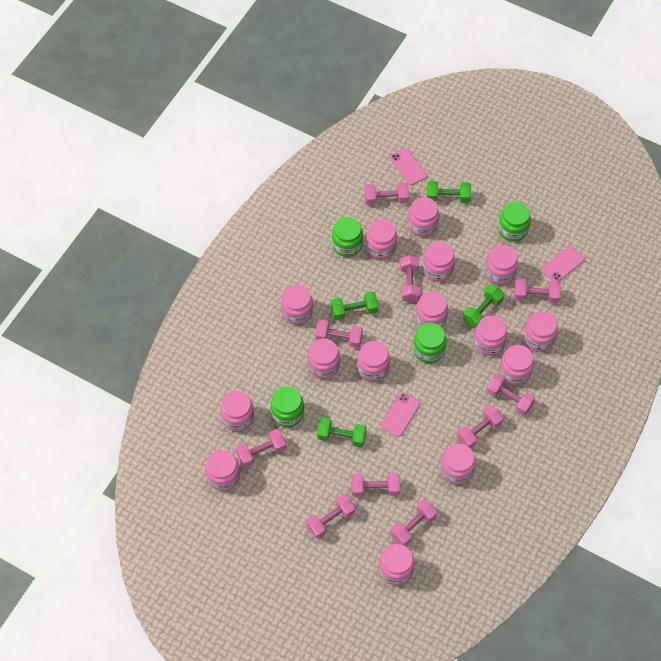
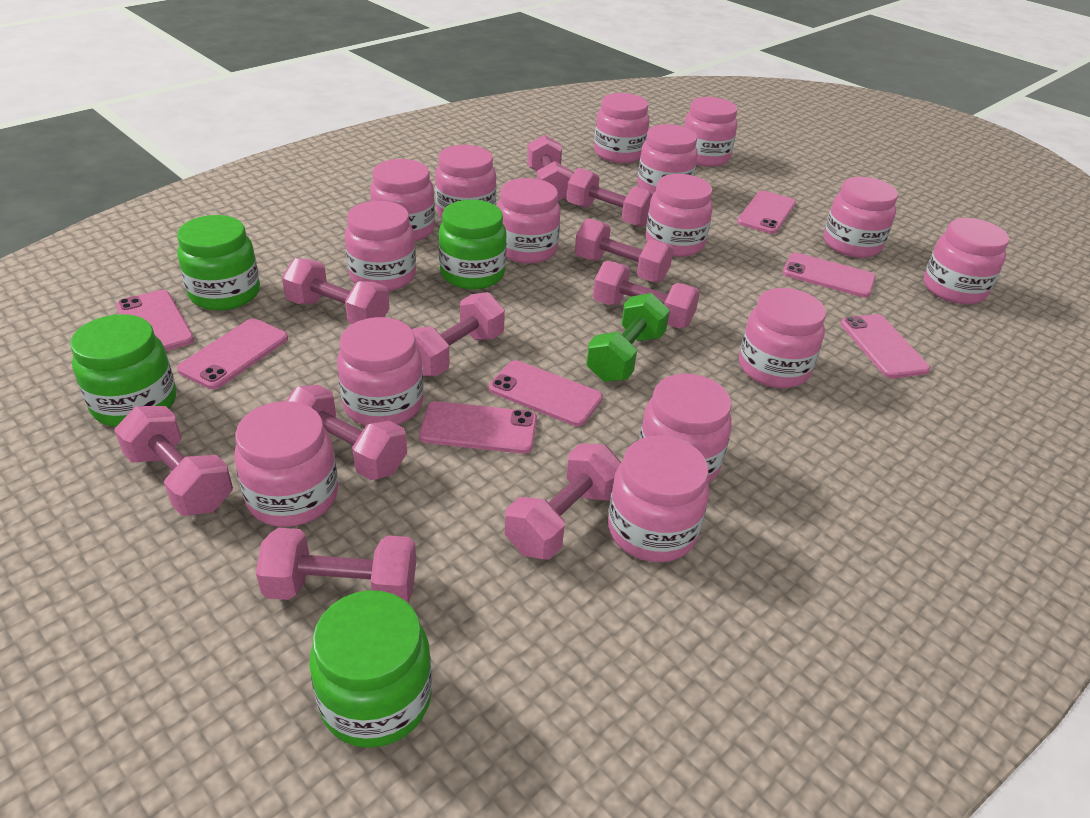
green dumbbell: 4 -> 1
pink phone: 3 -> 7

